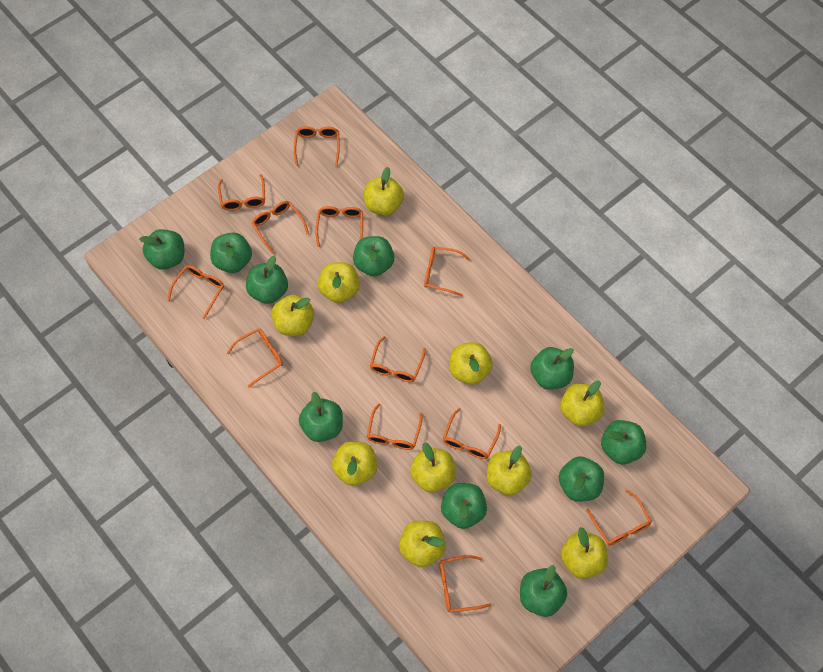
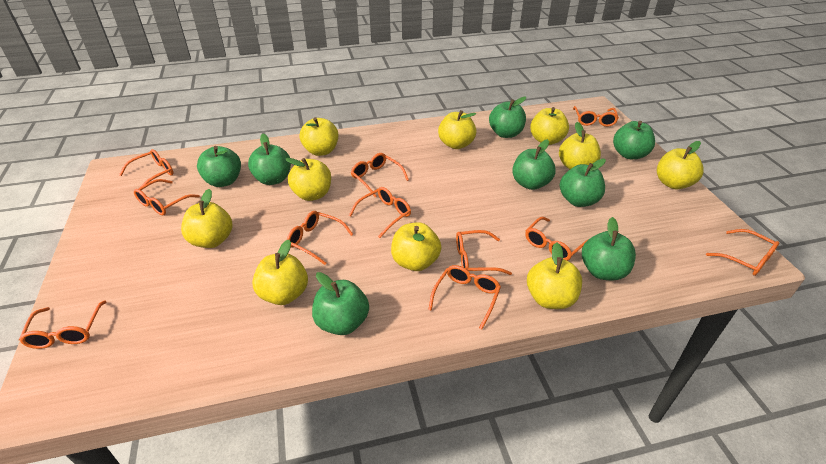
green apple: 10 -> 8
orange glasses: 12 -> 11

